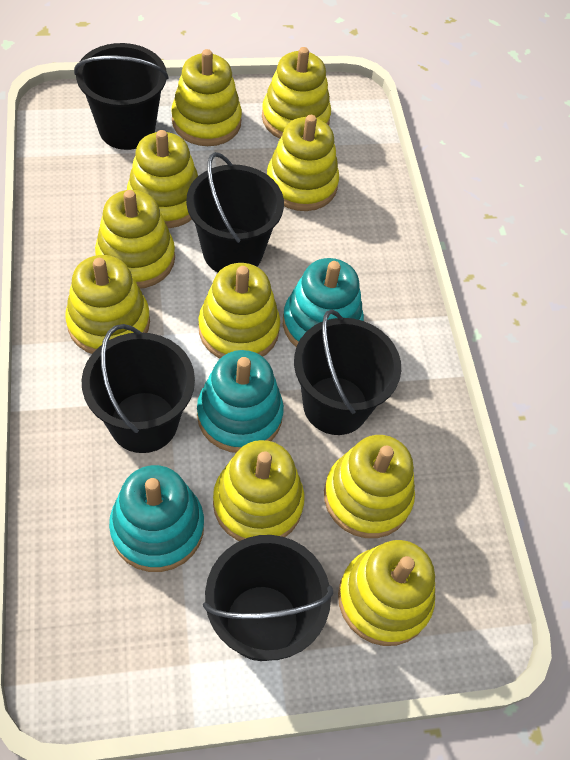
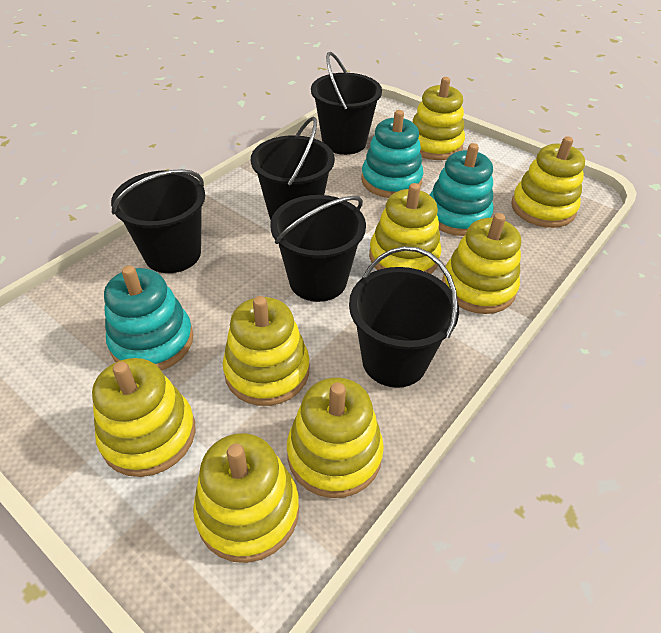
yellow stacking toy: 10 -> 8

